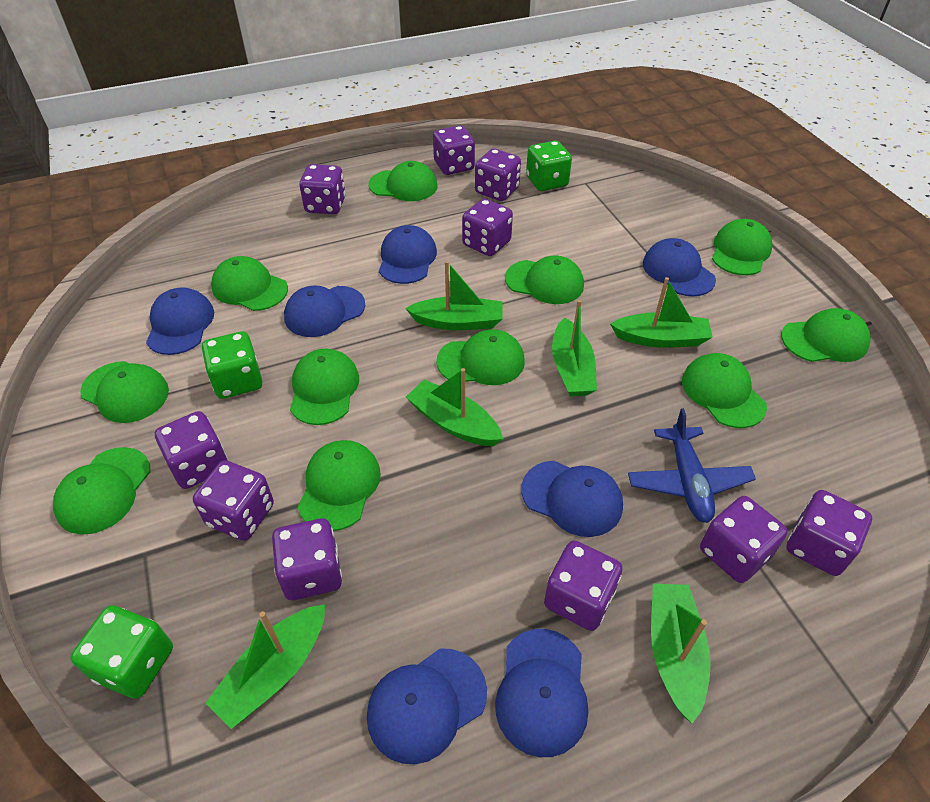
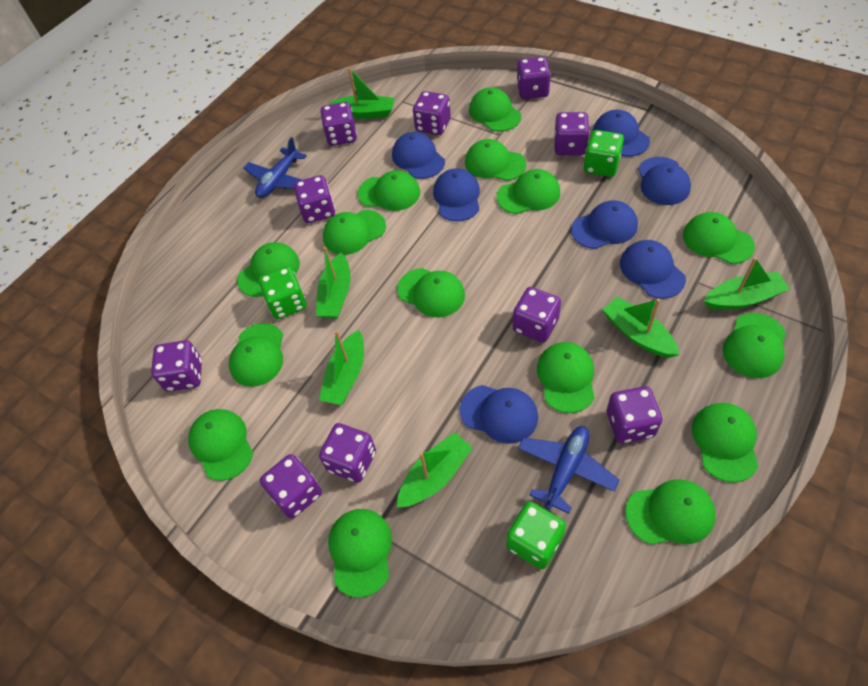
blue plane: 1 -> 2
green cap: 11 -> 15

